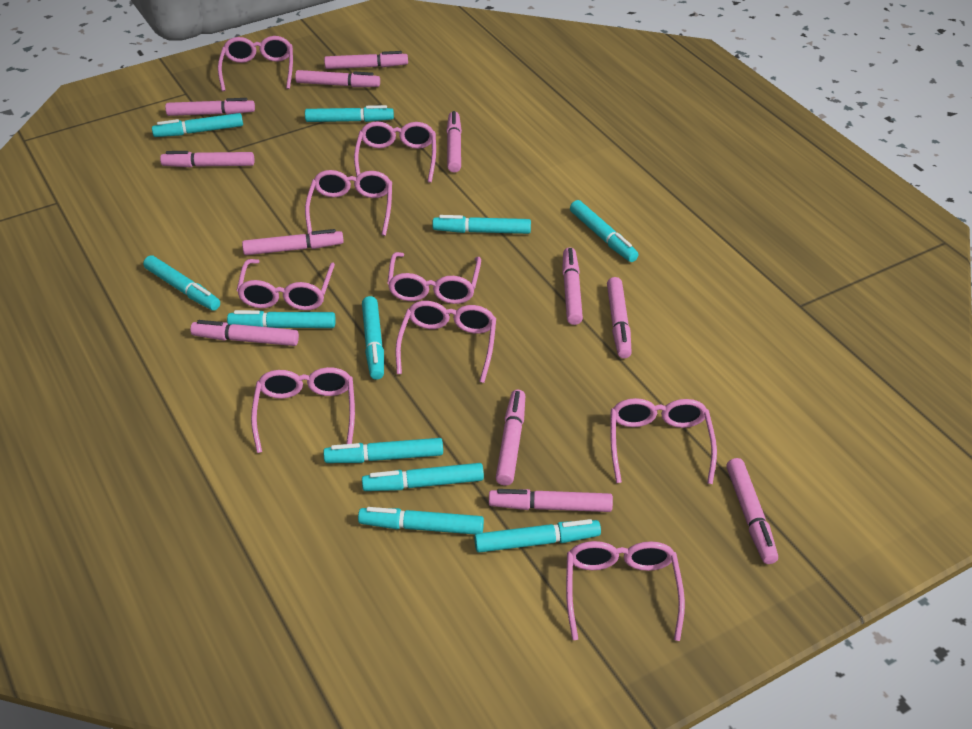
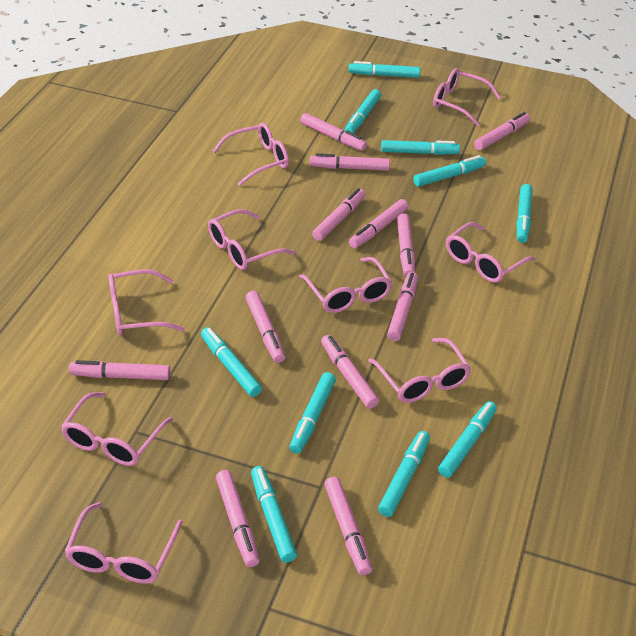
turquoise marker: 11 -> 10

